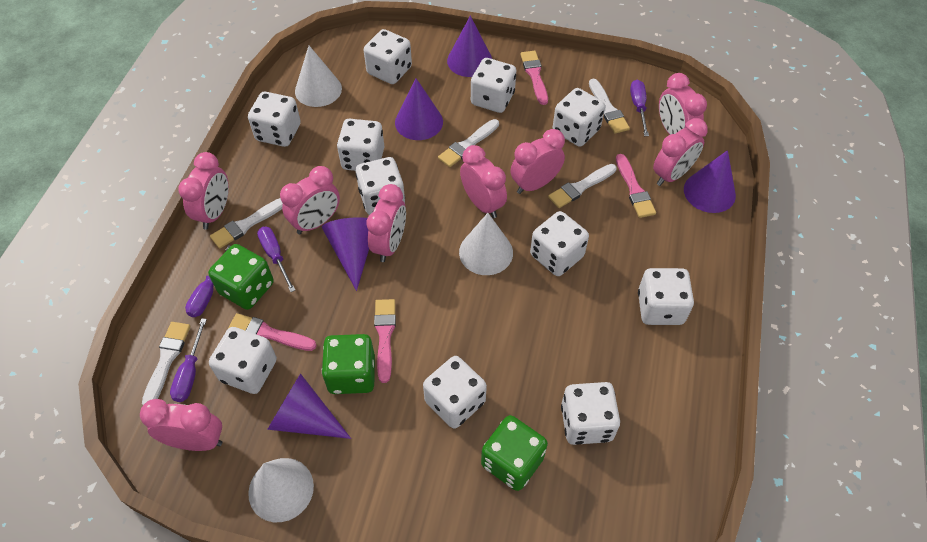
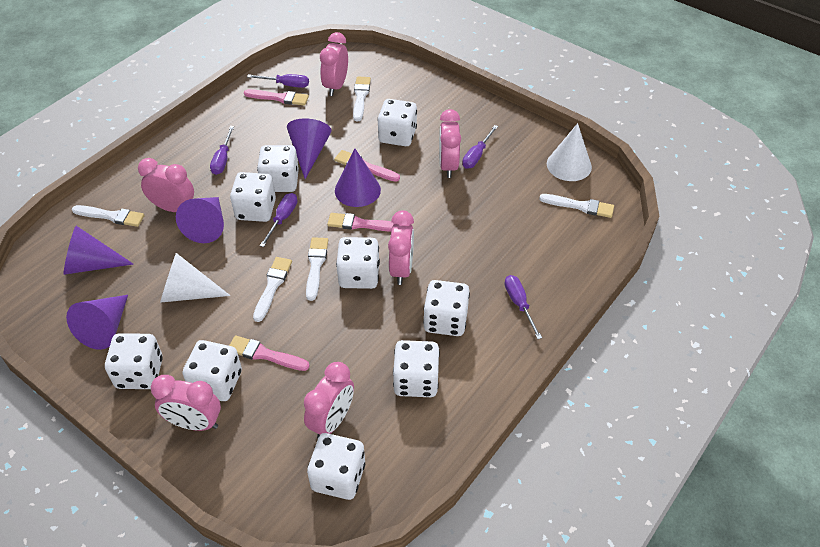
green dice: 3 -> 0
pink clock: 8 -> 6
purple screwdriver: 4 -> 5
white cone: 3 -> 2
white dice: 11 -> 9

